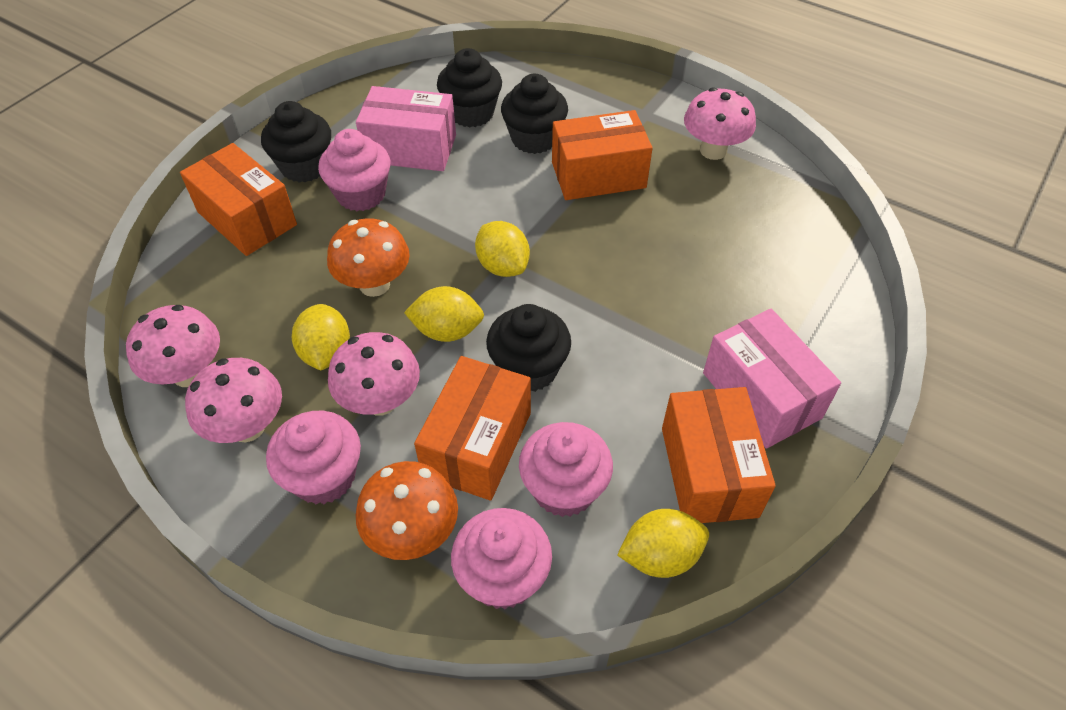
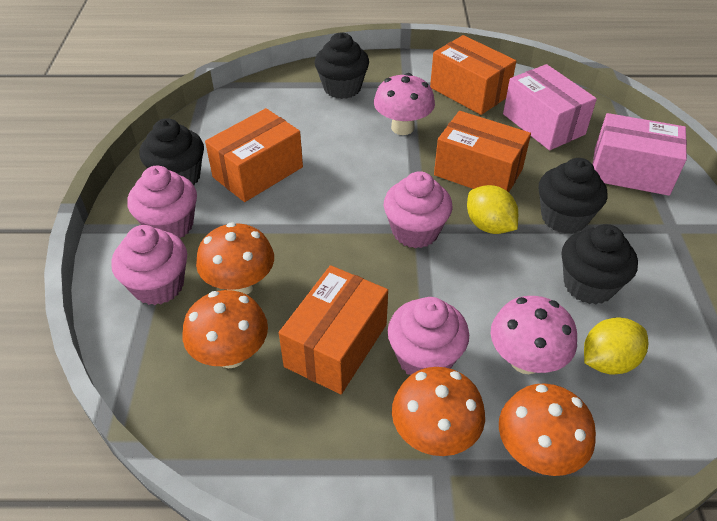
orange mushroom: 2 -> 4
pink mushroom: 4 -> 2
yellow lemon: 4 -> 2

